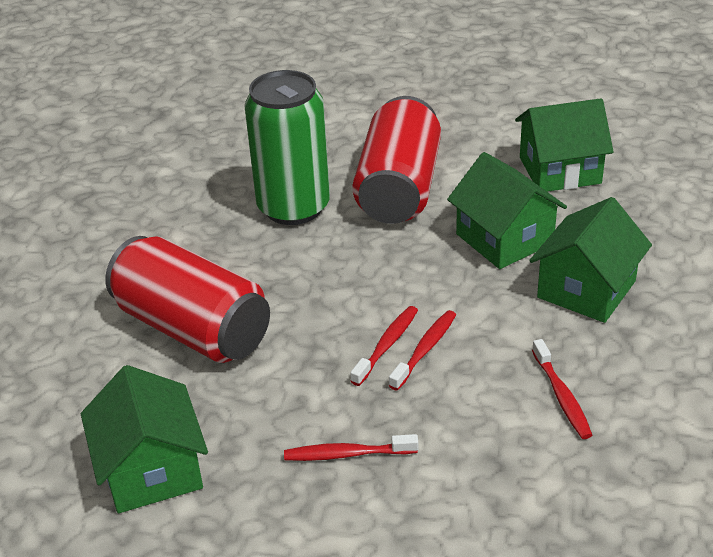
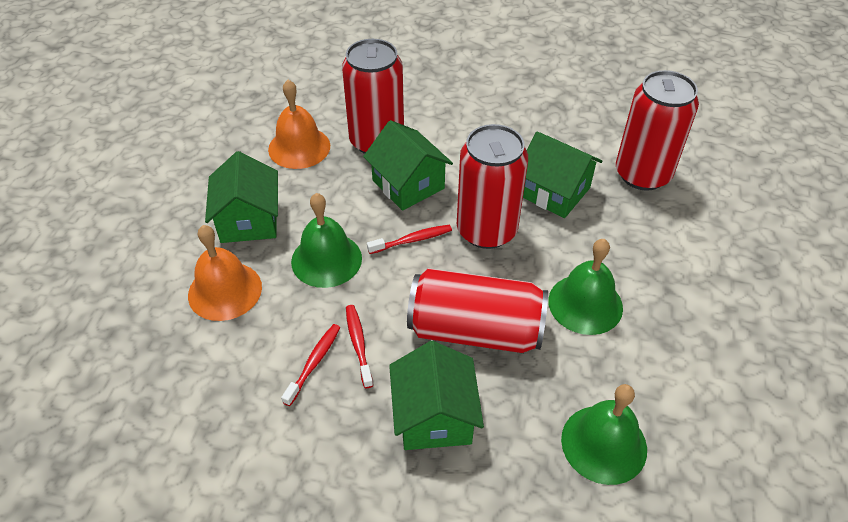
green bell: 0 -> 3
green can: 1 -> 0
orange bell: 0 -> 2
red can: 2 -> 4
red toothbrush: 4 -> 3

